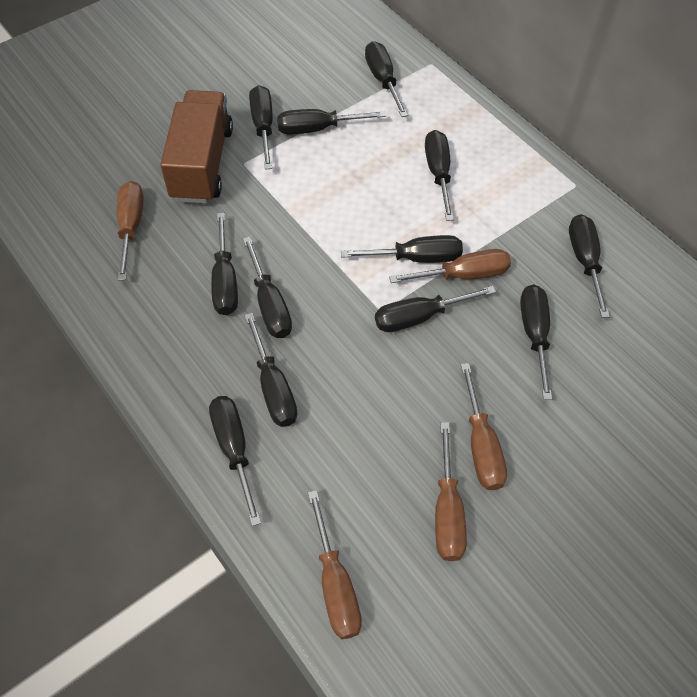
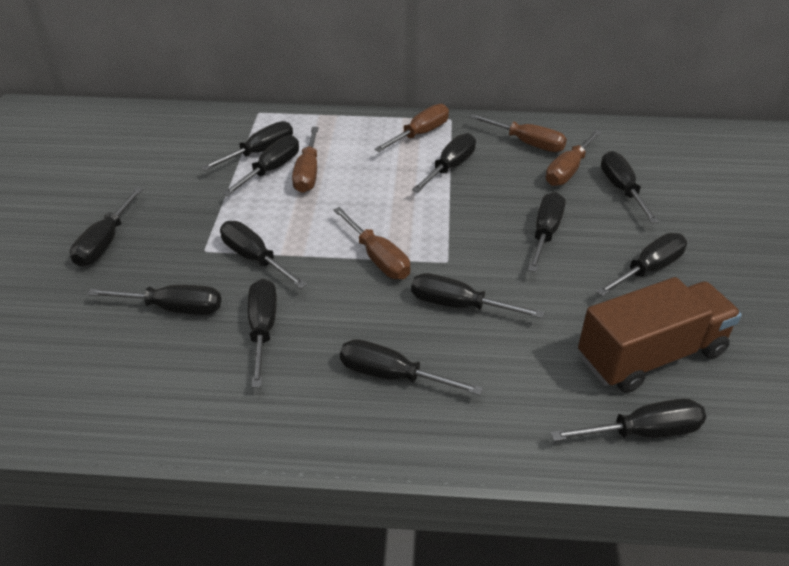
black screwdriver: 12 -> 13

